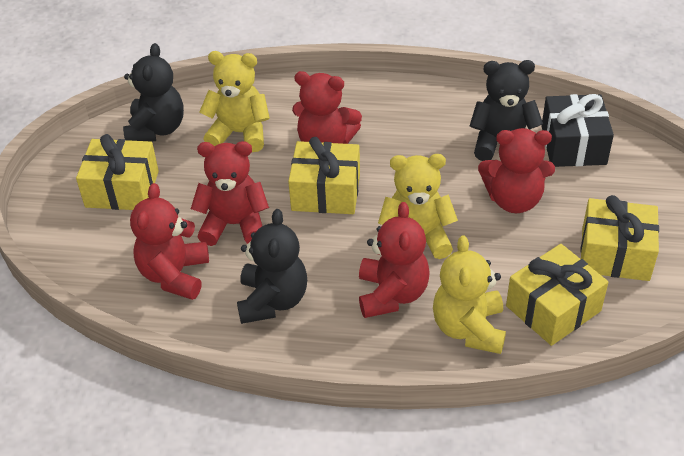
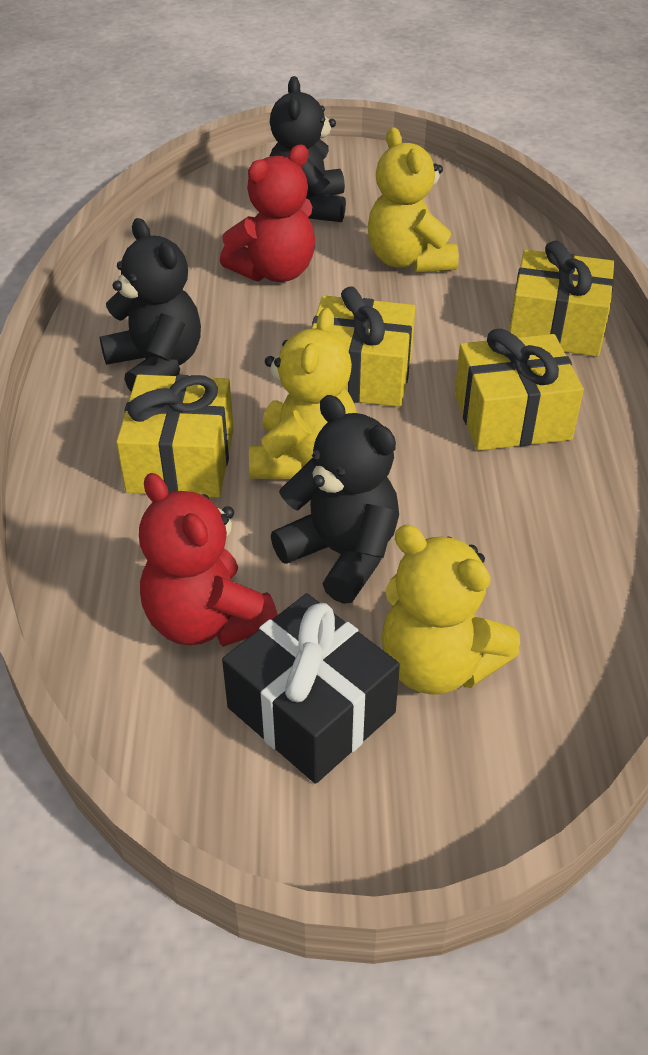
red teddy bear: 5 -> 2

